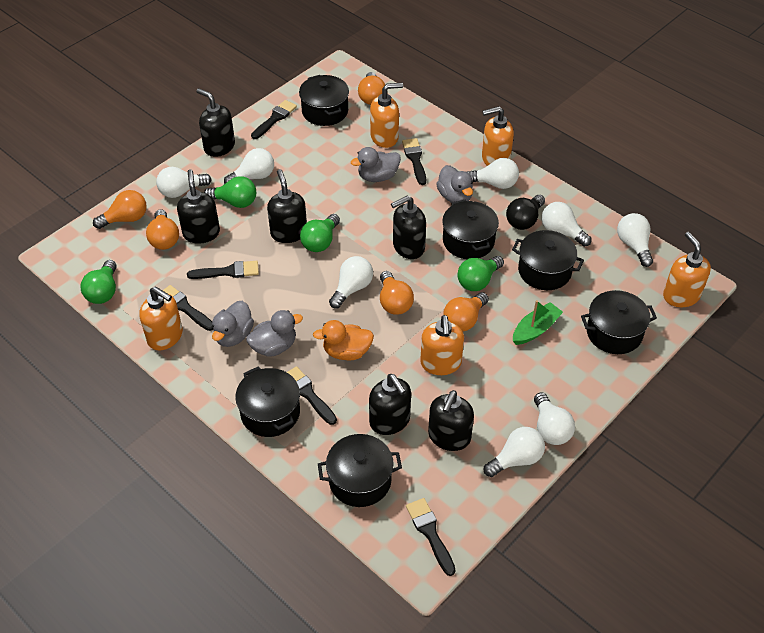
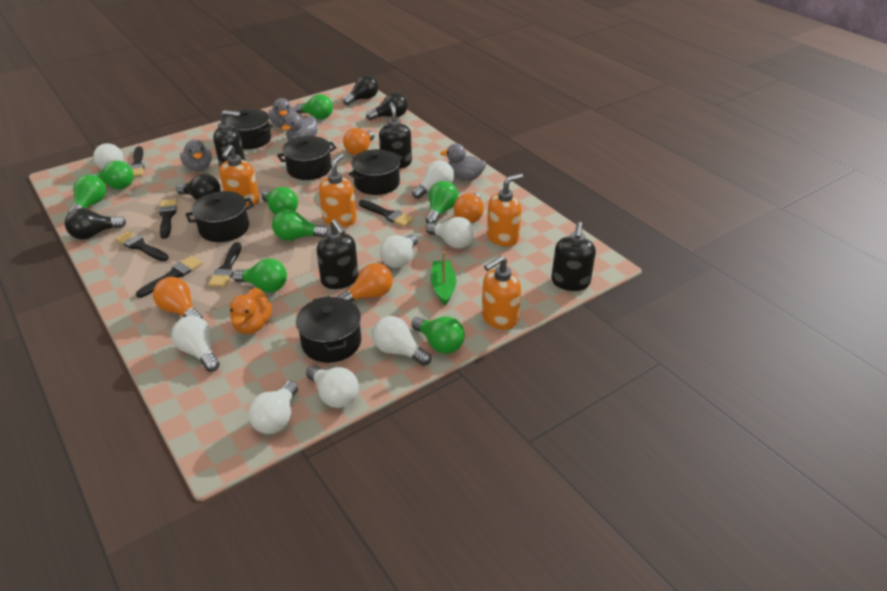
black light bulb: 1 -> 4
black pot: 6 -> 5
black soap dispenser: 6 -> 4
green light bulb: 4 -> 8
orange light bulb: 5 -> 4
orange soap dispenser: 5 -> 4

